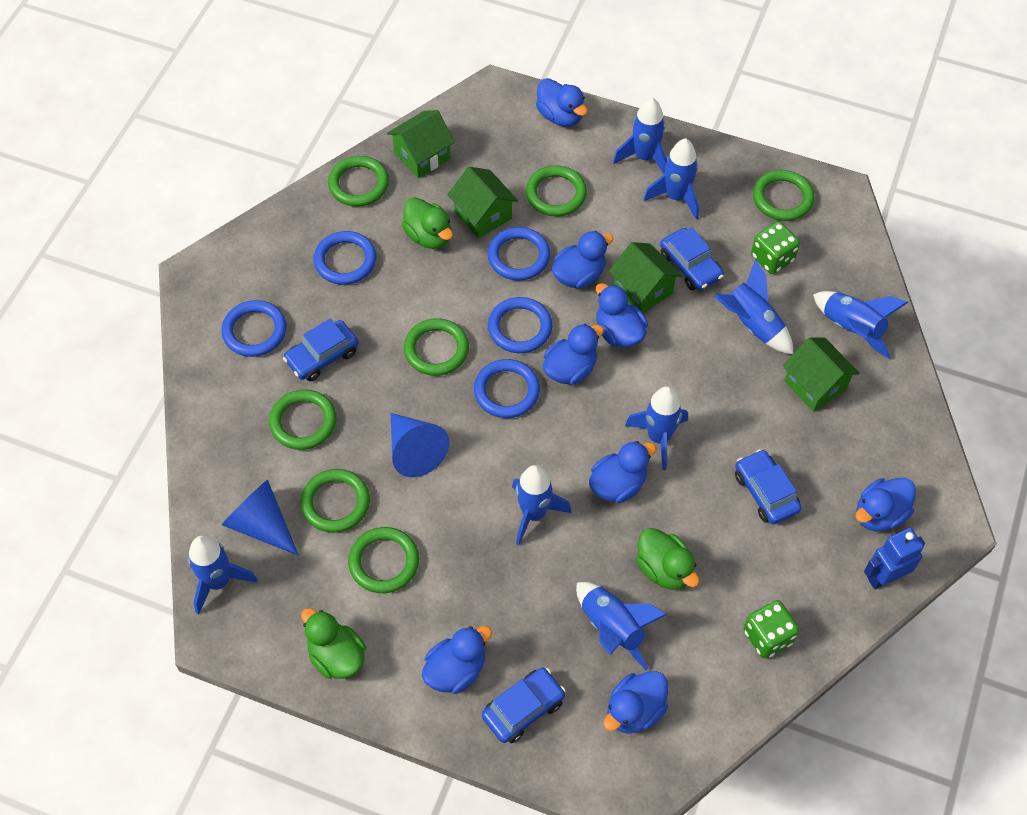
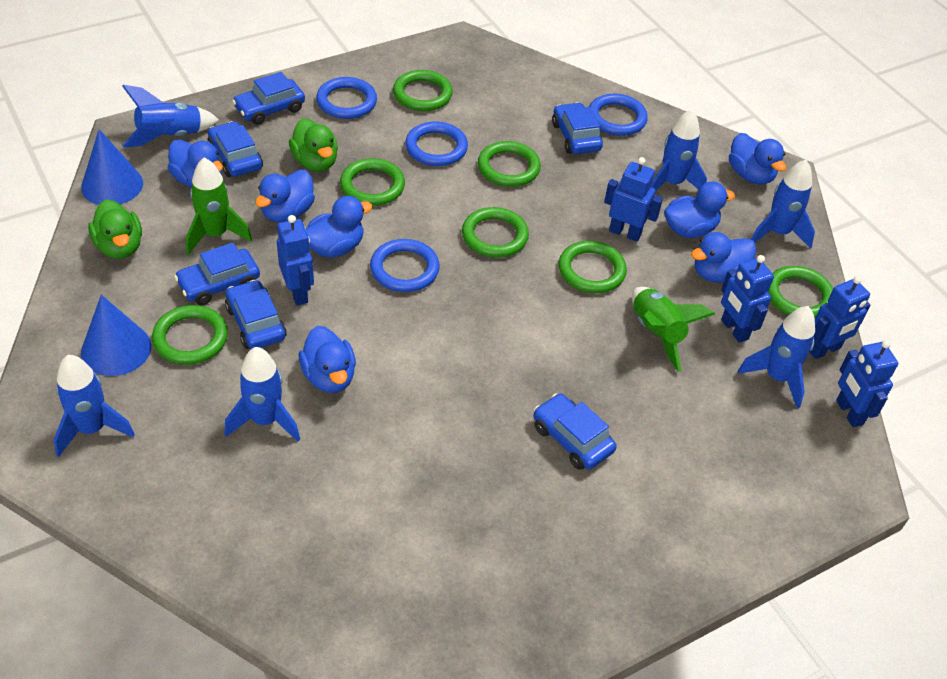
blue car: 4 -> 6
blue duck: 8 -> 7
blue ring: 5 -> 4
blue robot: 1 -> 5
blue rocket: 8 -> 6
green dice: 2 -> 0
green duck: 3 -> 2
green house: 4 -> 0
green rocket: 0 -> 2

